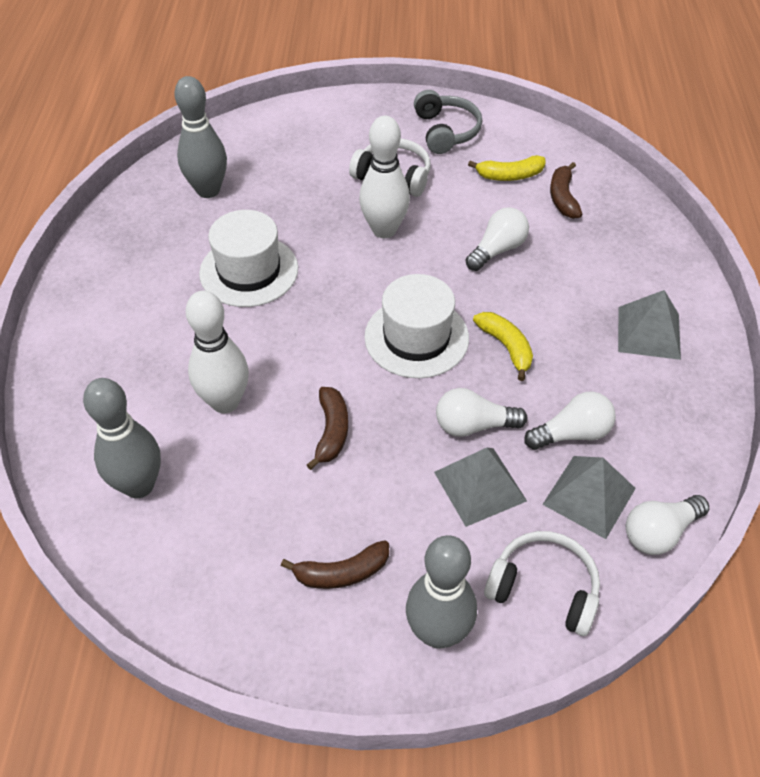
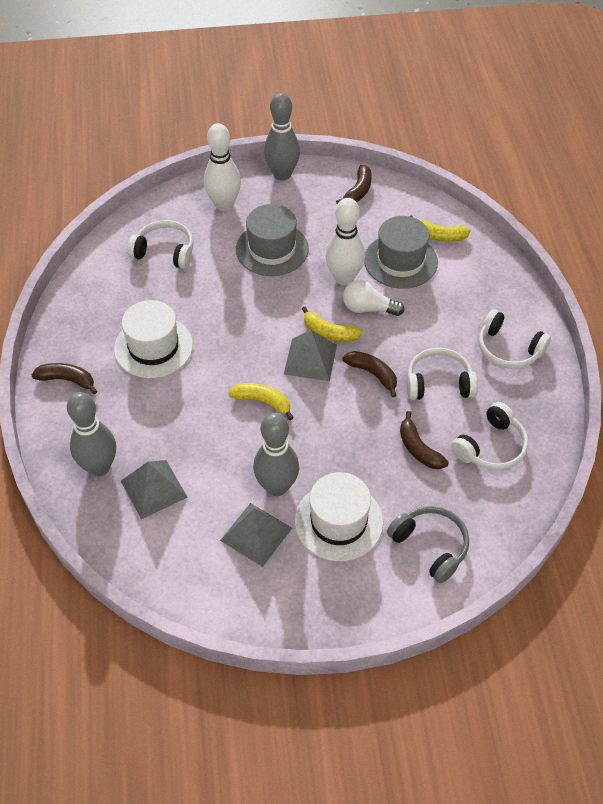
brown banana: 3 -> 4
grey hat: 0 -> 2
white headphones: 2 -> 4
white light bulb: 4 -> 1
yellow banana: 2 -> 3

